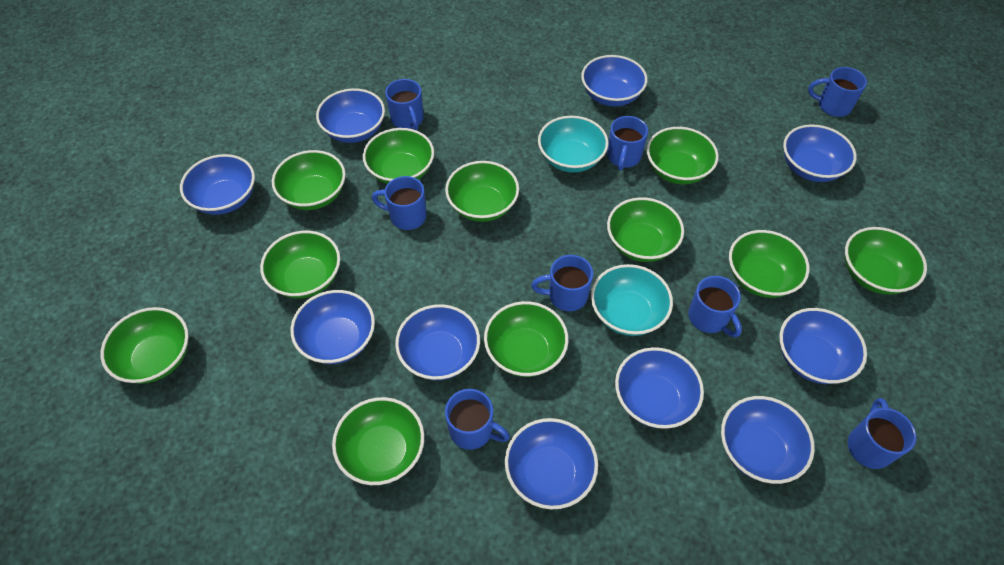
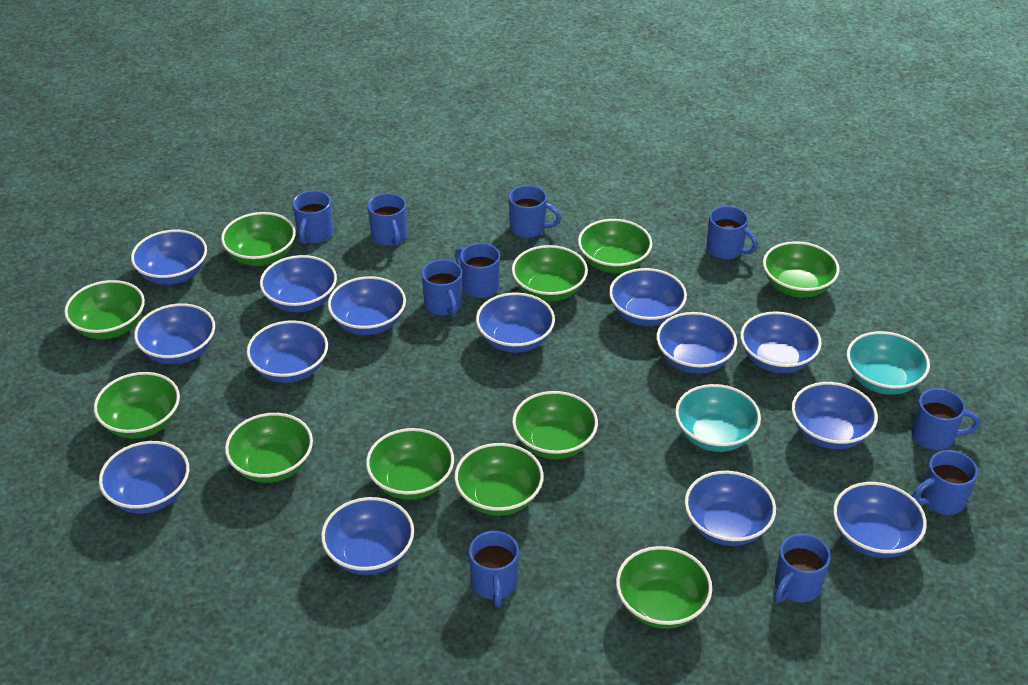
blue bowl: 10 -> 14
blue mug: 8 -> 10

